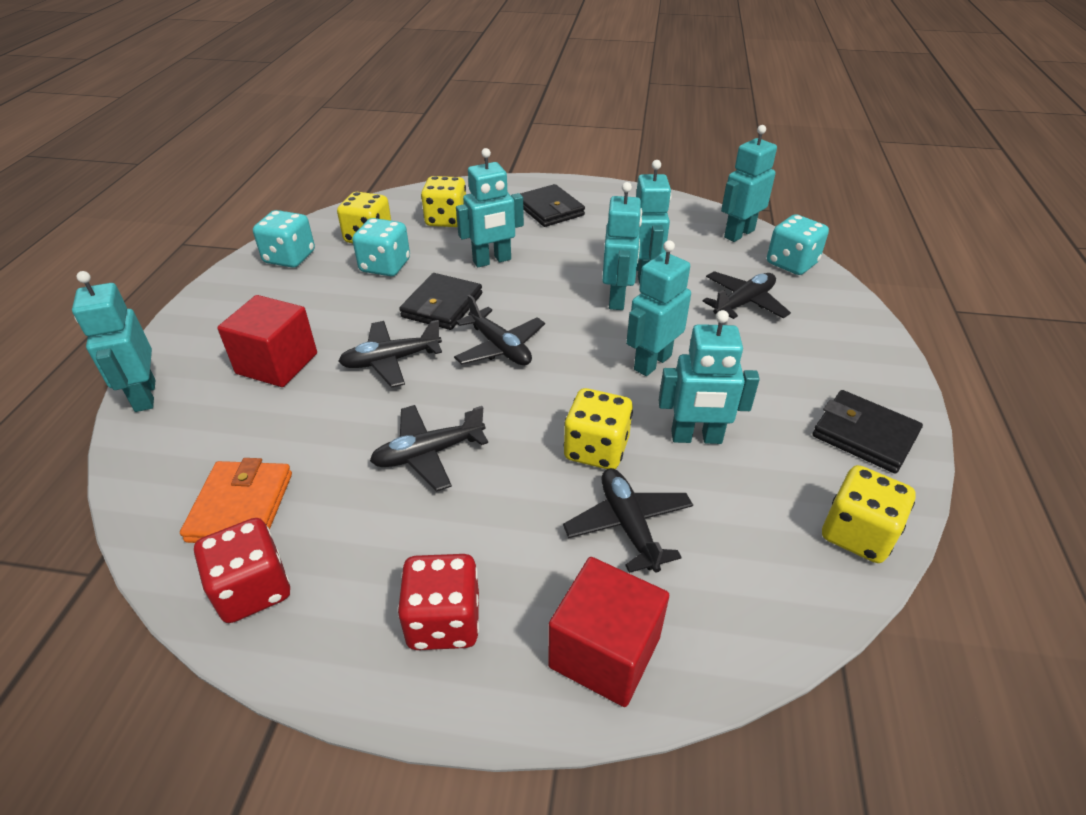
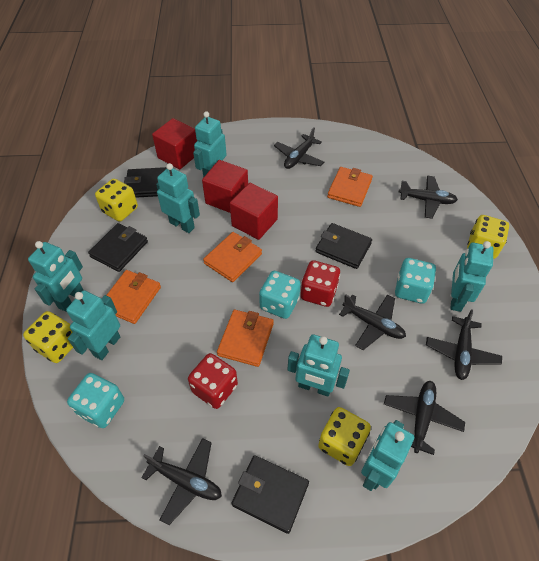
black plane: 5 -> 6
black wallet: 3 -> 4
orange wallet: 1 -> 4
red cube: 2 -> 3

